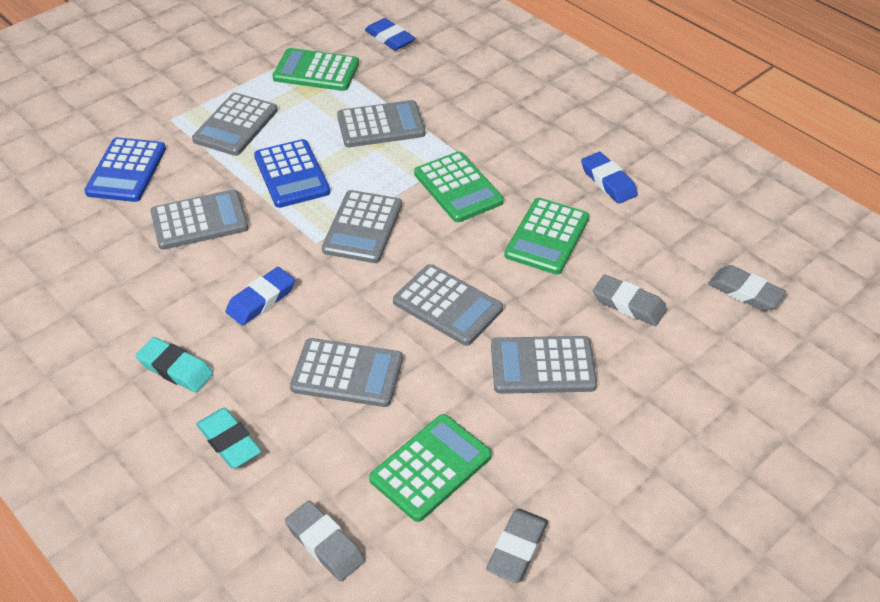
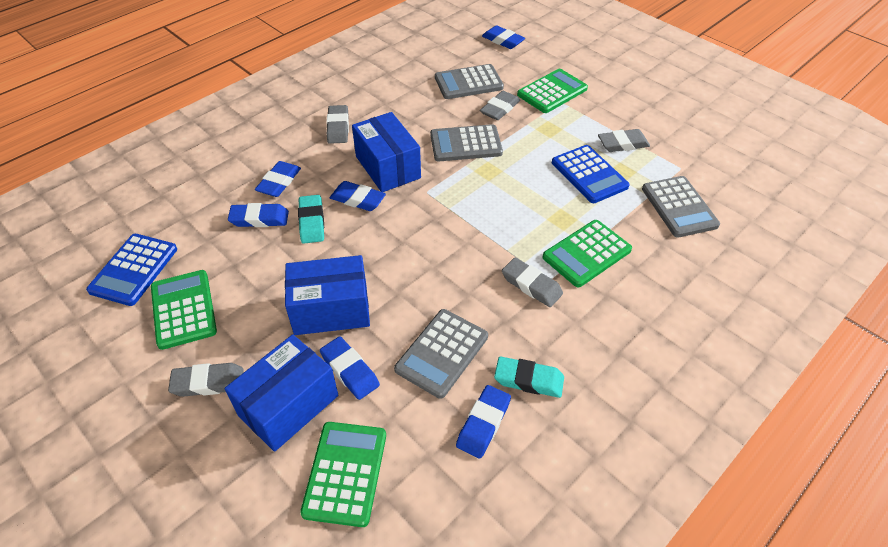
blue box: 0 -> 3
blue eraser: 3 -> 6
grey calculator: 7 -> 4
grey eraser: 4 -> 5

